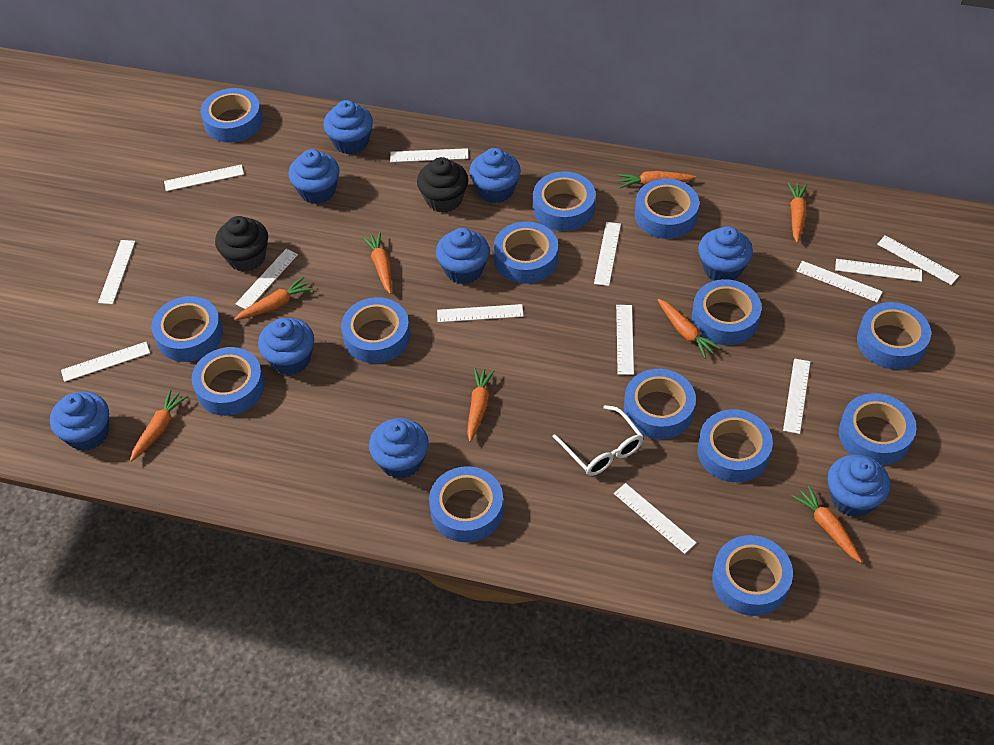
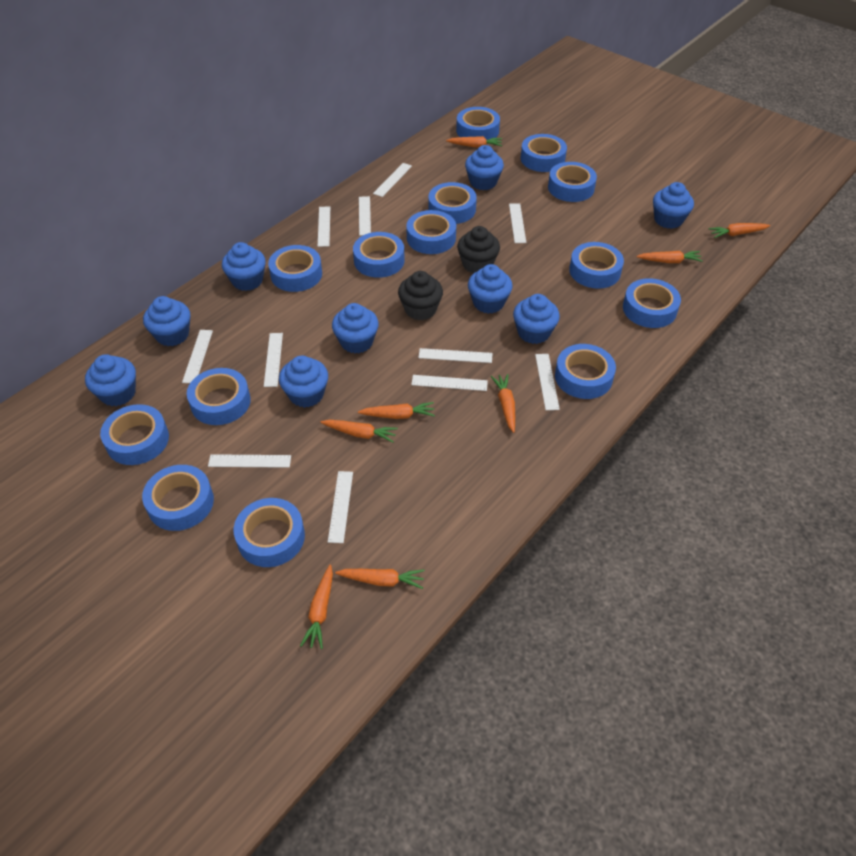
white glasses: 1 -> 0
white ruler: 13 -> 11

